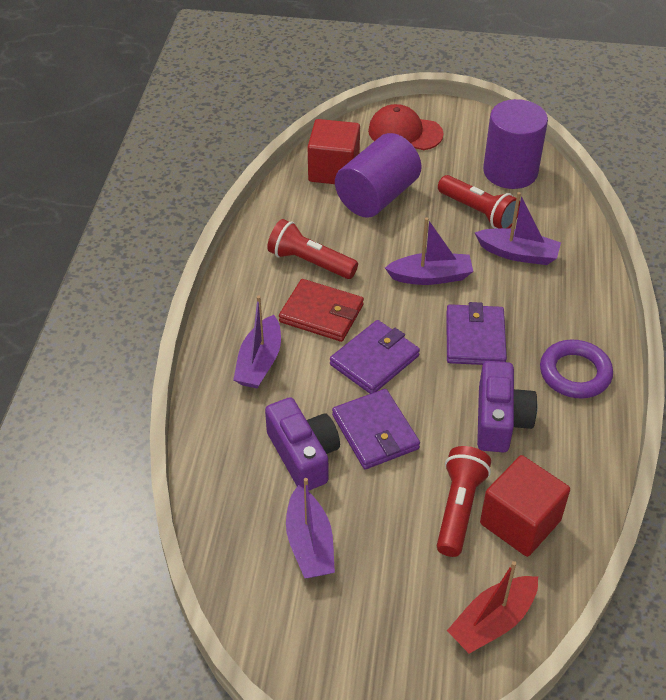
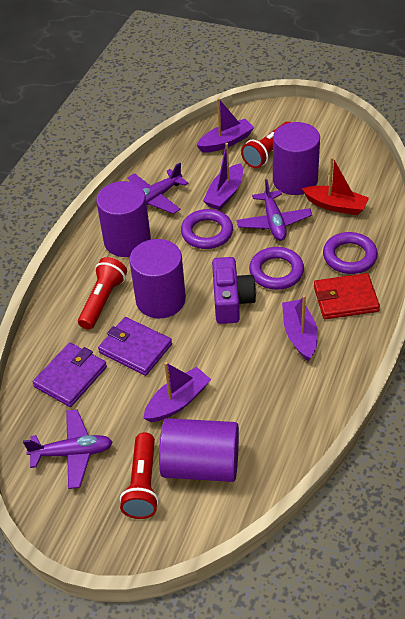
purple camera: 2 -> 1
purple cylinder: 2 -> 4
purple plane: 0 -> 3
purple ring: 1 -> 3
purple wallet: 3 -> 2
red cap: 1 -> 0
red cube: 2 -> 0

